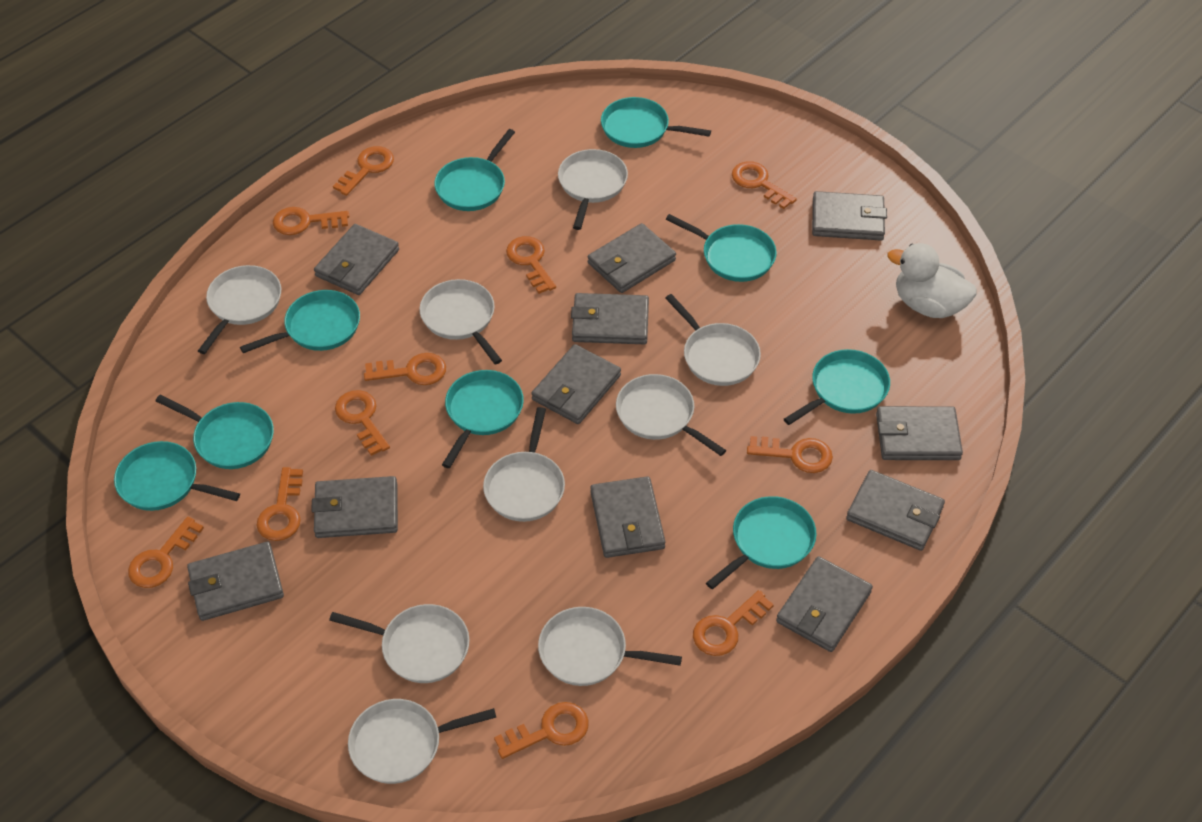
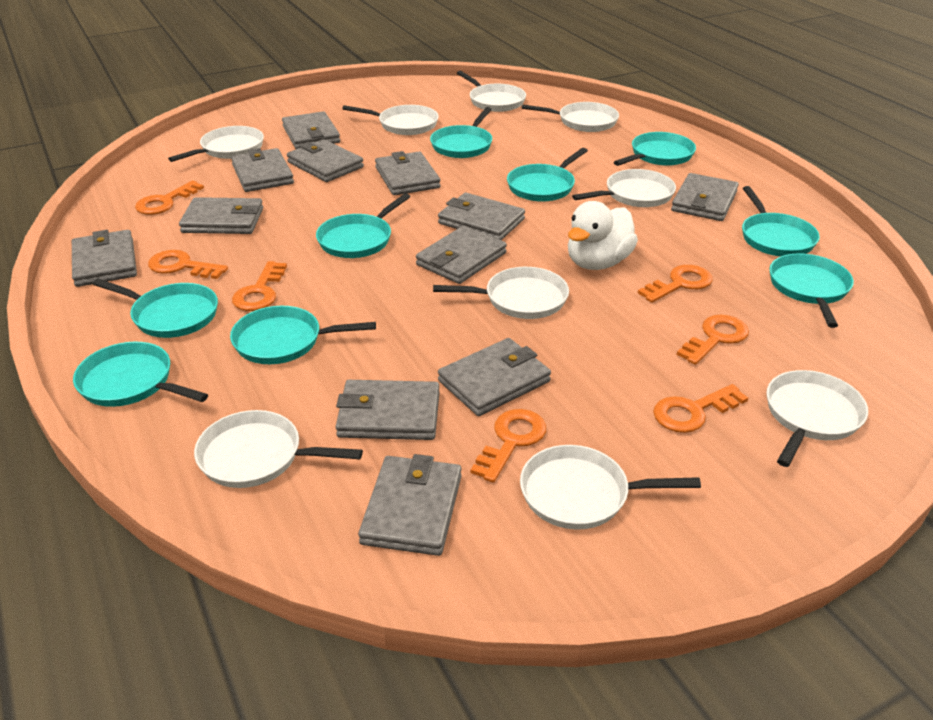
grey wallet: 11 -> 12
orange key: 11 -> 7

